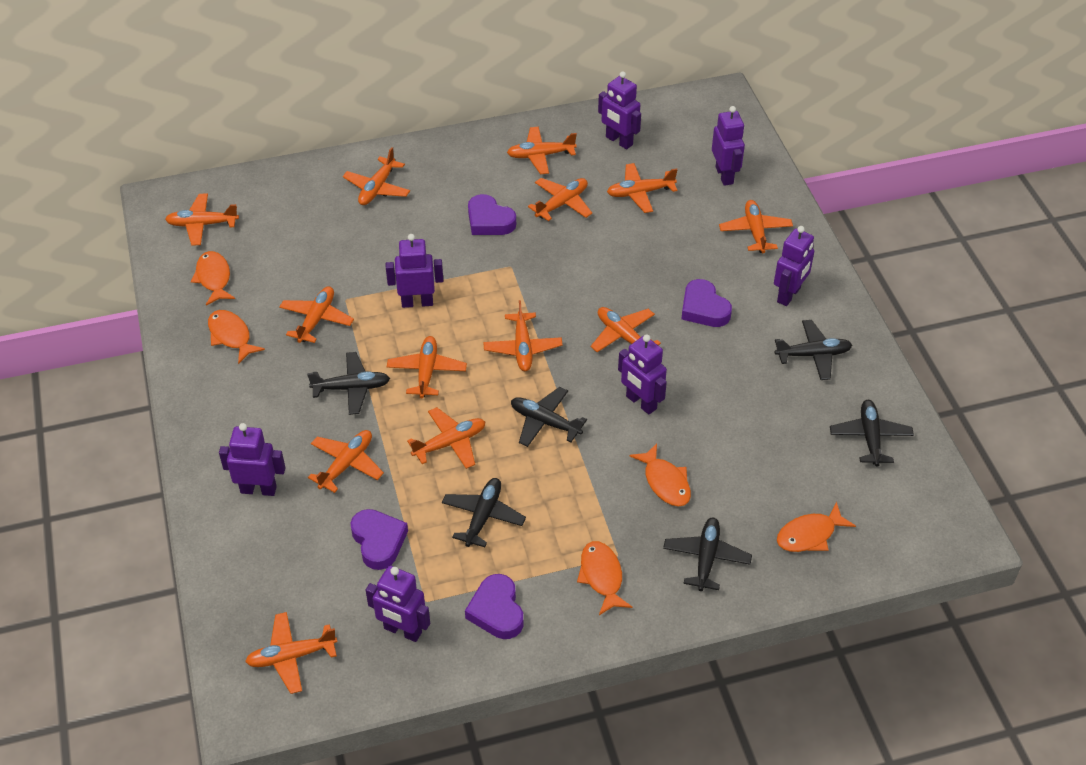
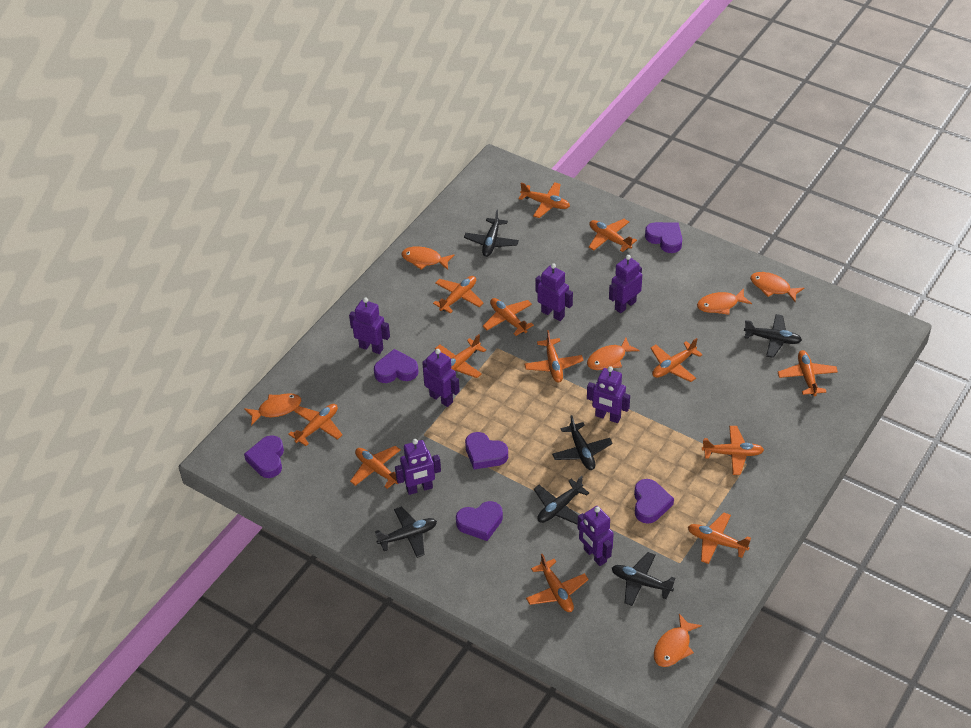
orange fish: 5 -> 6
purple heart: 4 -> 6

